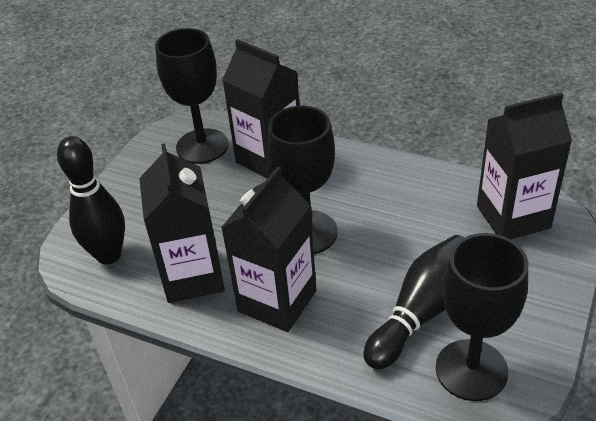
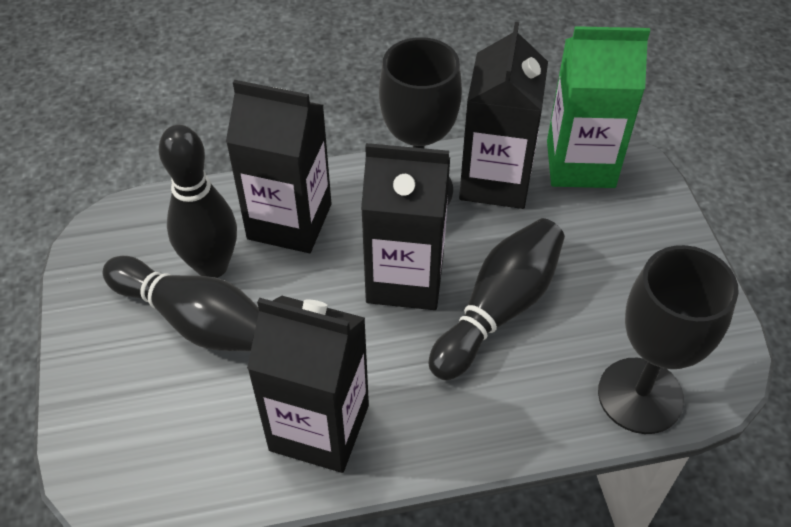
black bowling pin: 2 -> 3
black goblet: 3 -> 2
green carton: 0 -> 1

